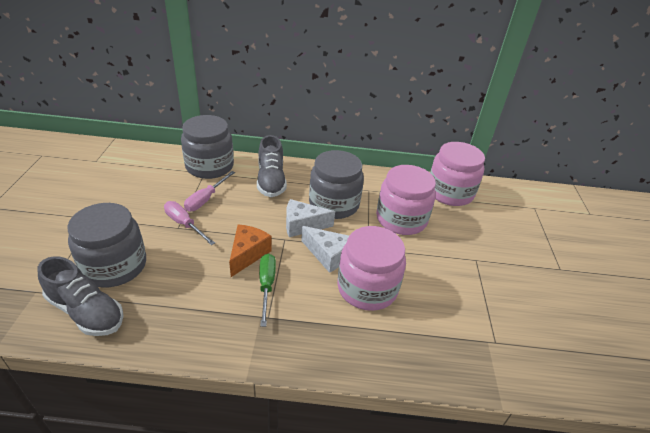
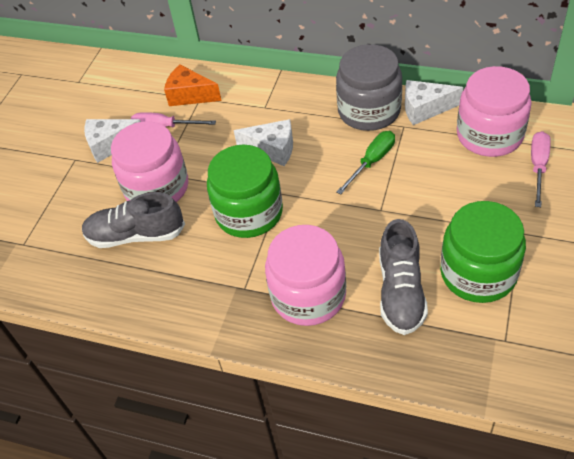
green jar: 0 -> 2
grey jar: 3 -> 1
white cheese: 2 -> 3

